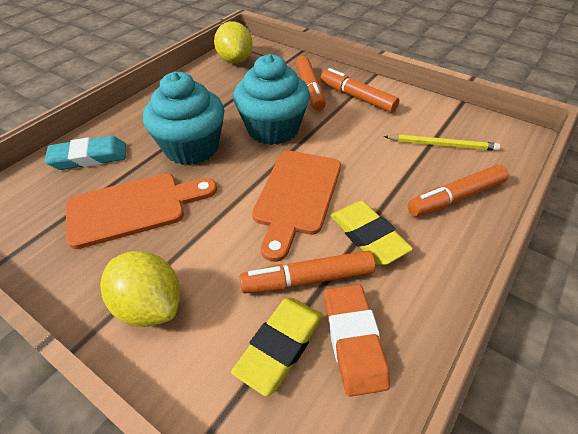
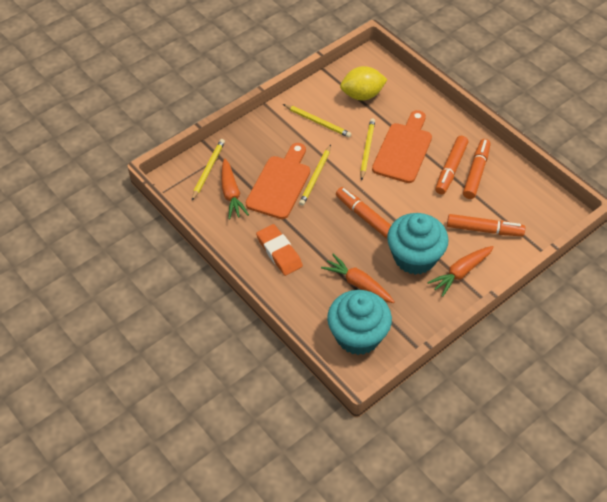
orange carrot: 0 -> 3
turquoise eraser: 1 -> 0
yellow eraser: 2 -> 0
yellow lemon: 2 -> 1
yellow pencil: 1 -> 4

